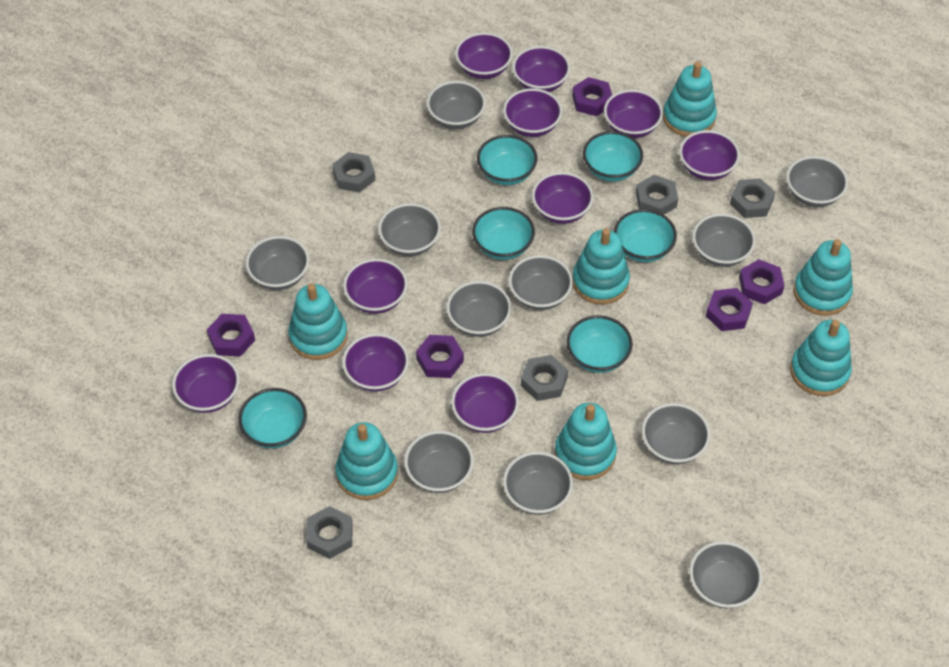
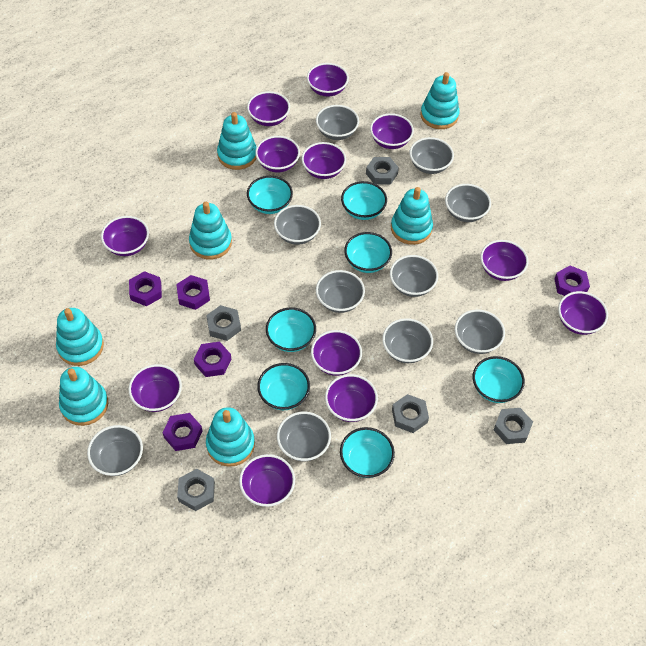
grey bowl: 11 -> 10
purple bowl: 10 -> 12
turquoise bowl: 6 -> 7

